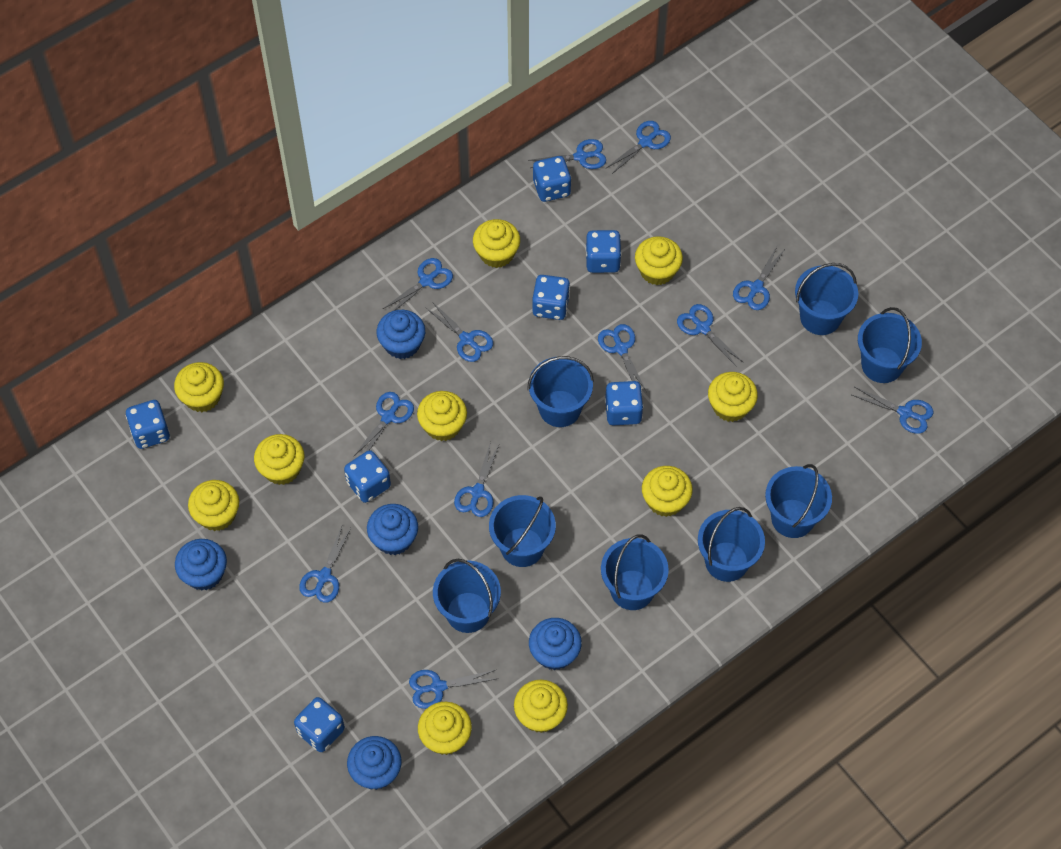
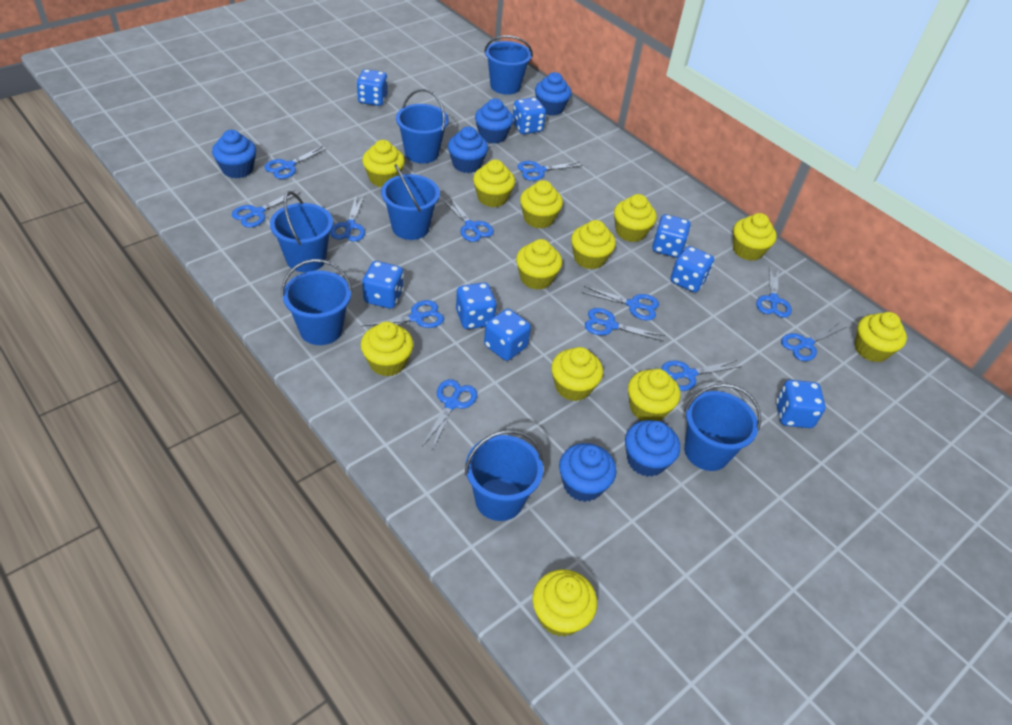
blue bucket: 8 -> 7
blue cupcake: 5 -> 6
blue dice: 7 -> 8
yellow cupcake: 10 -> 12

